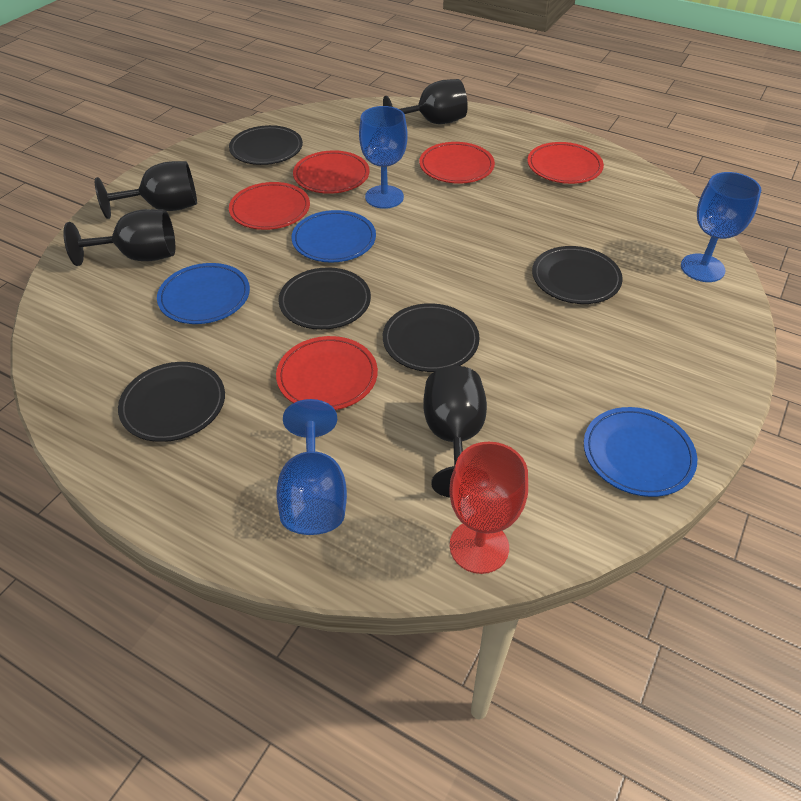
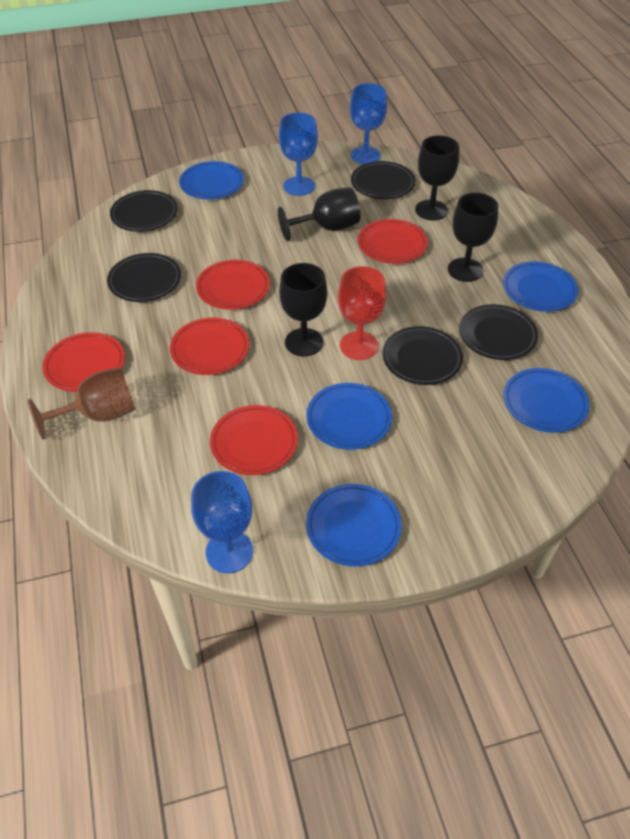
blue plate: 3 -> 5
brown goblet: 0 -> 1

